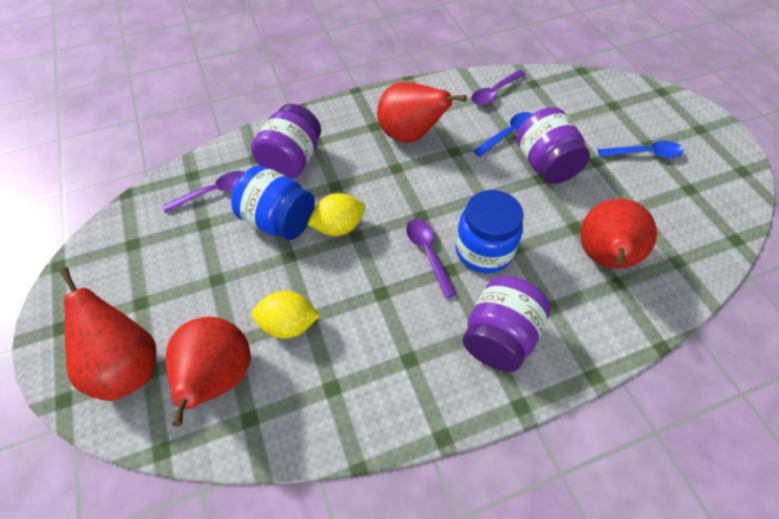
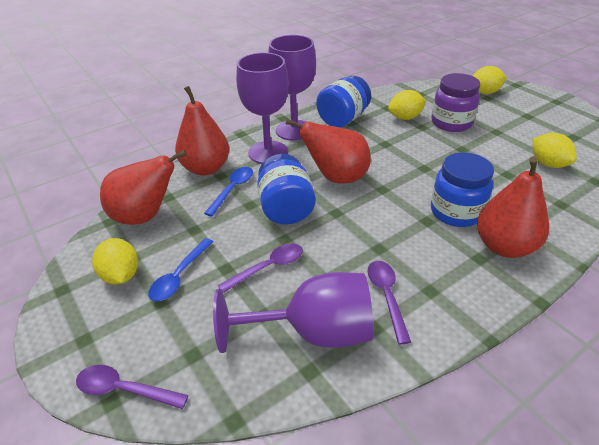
blue jar: 2 -> 3
purple goblet: 0 -> 3
purple jar: 3 -> 1
yellow lemon: 2 -> 4

